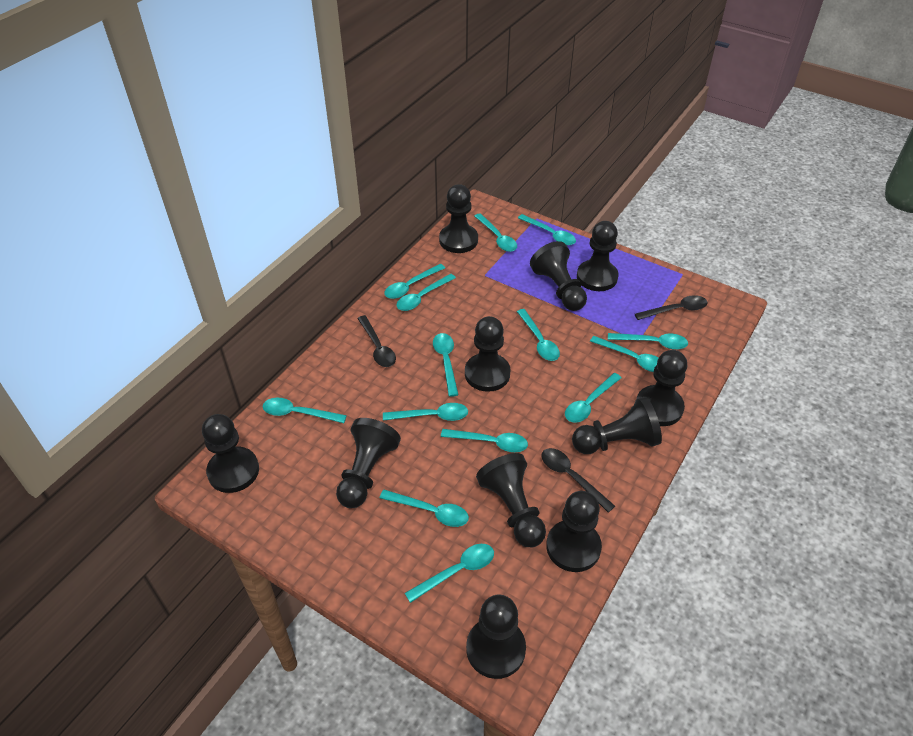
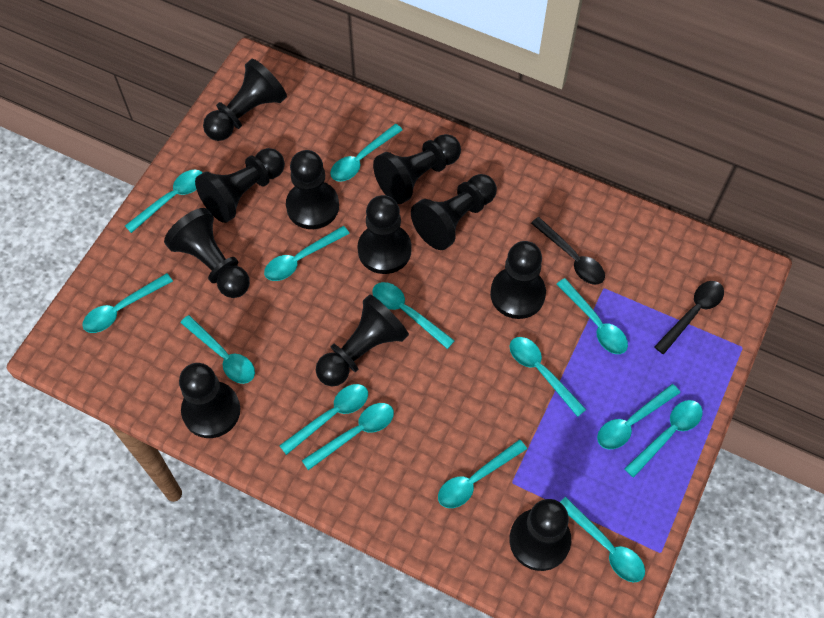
black spoon: 3 -> 2

